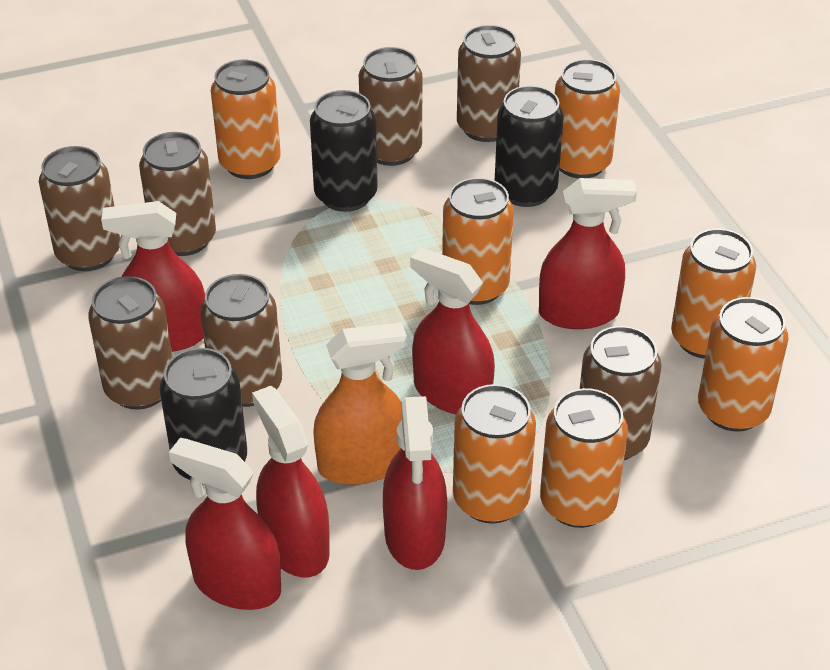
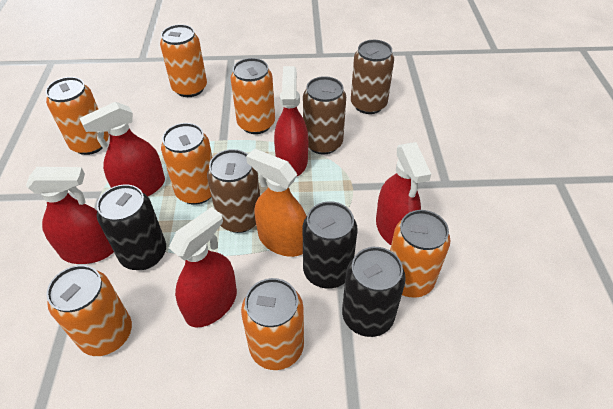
brown can: 7 -> 3
red spray bottle: 6 -> 5

